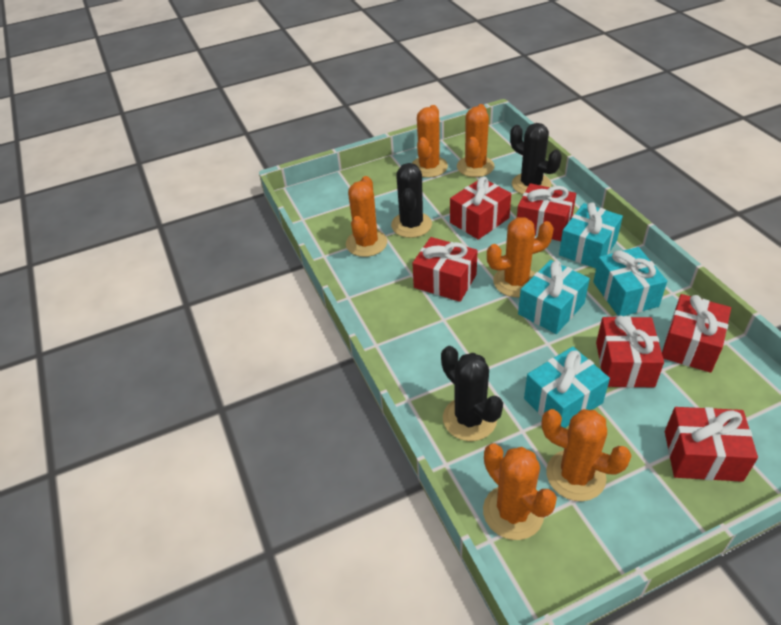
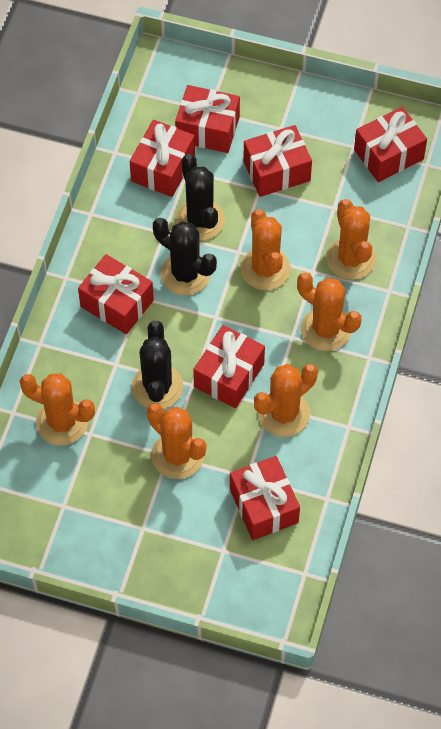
red gift: 6 -> 7
turquoise gift: 4 -> 0

